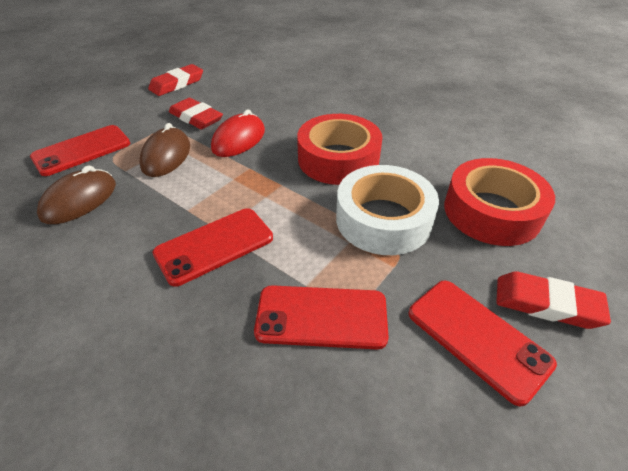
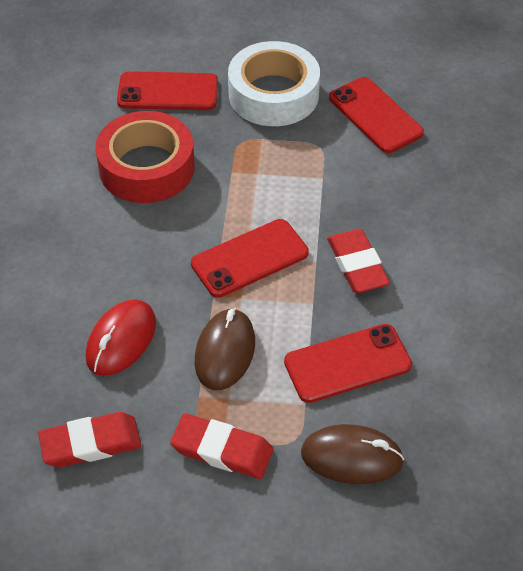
red tape: 2 -> 1

